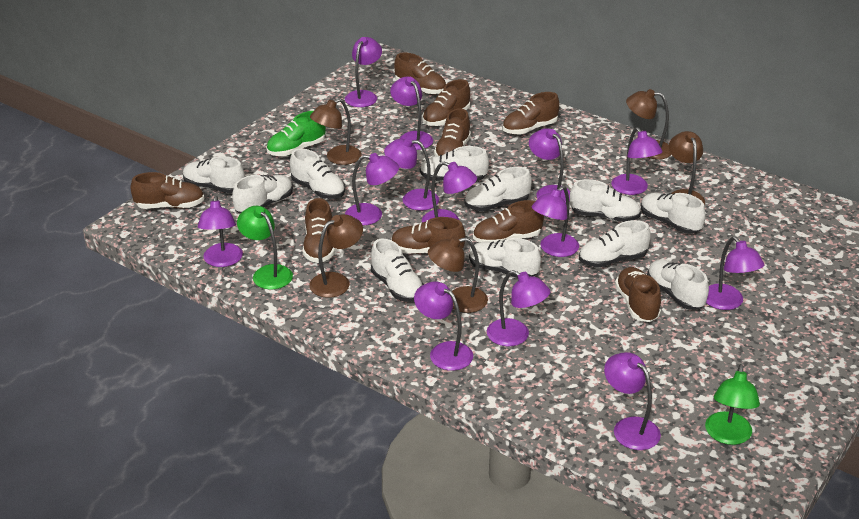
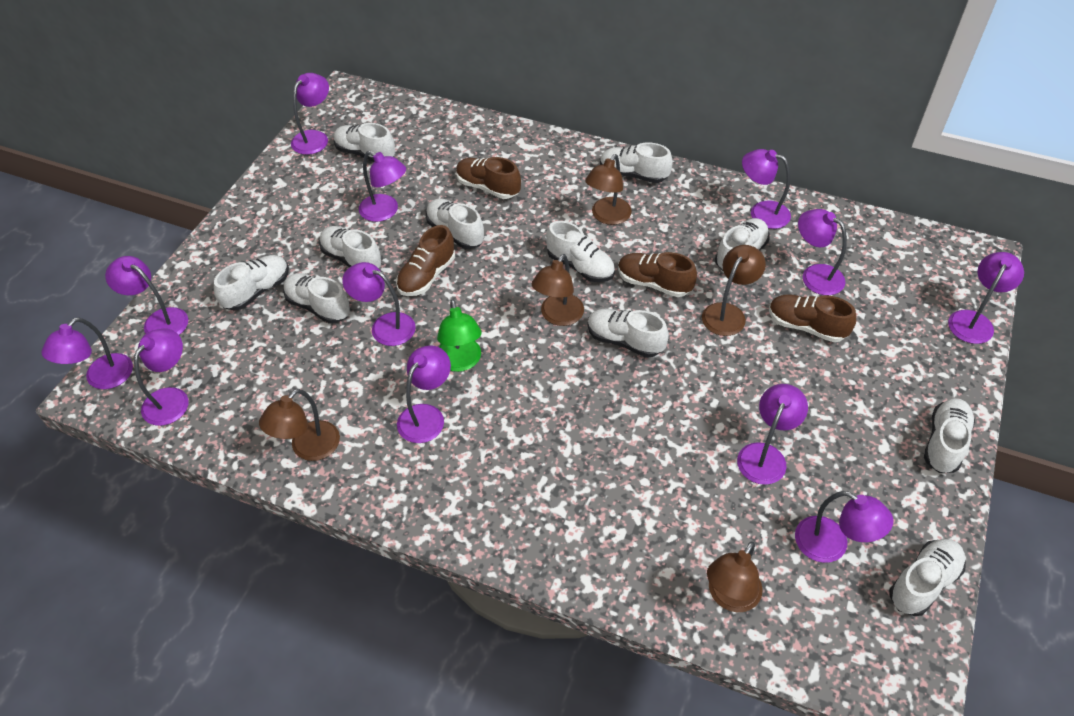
brown shoe: 9 -> 4
green lamp: 2 -> 1
green shoe: 1 -> 0
purple lamp: 13 -> 12

